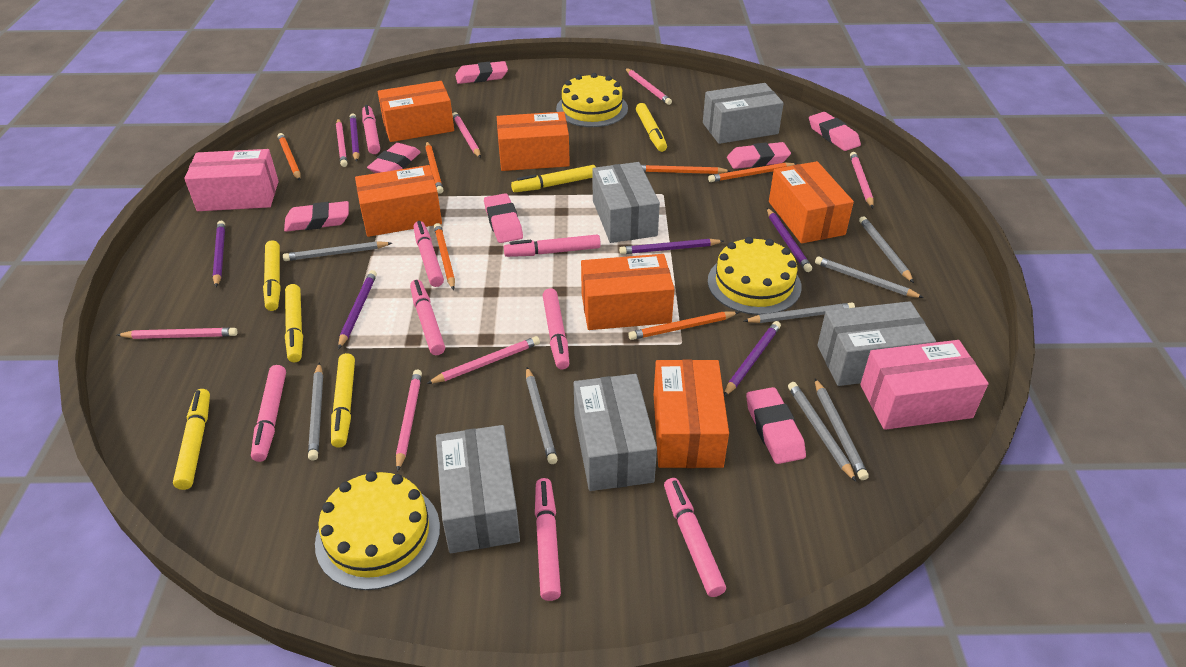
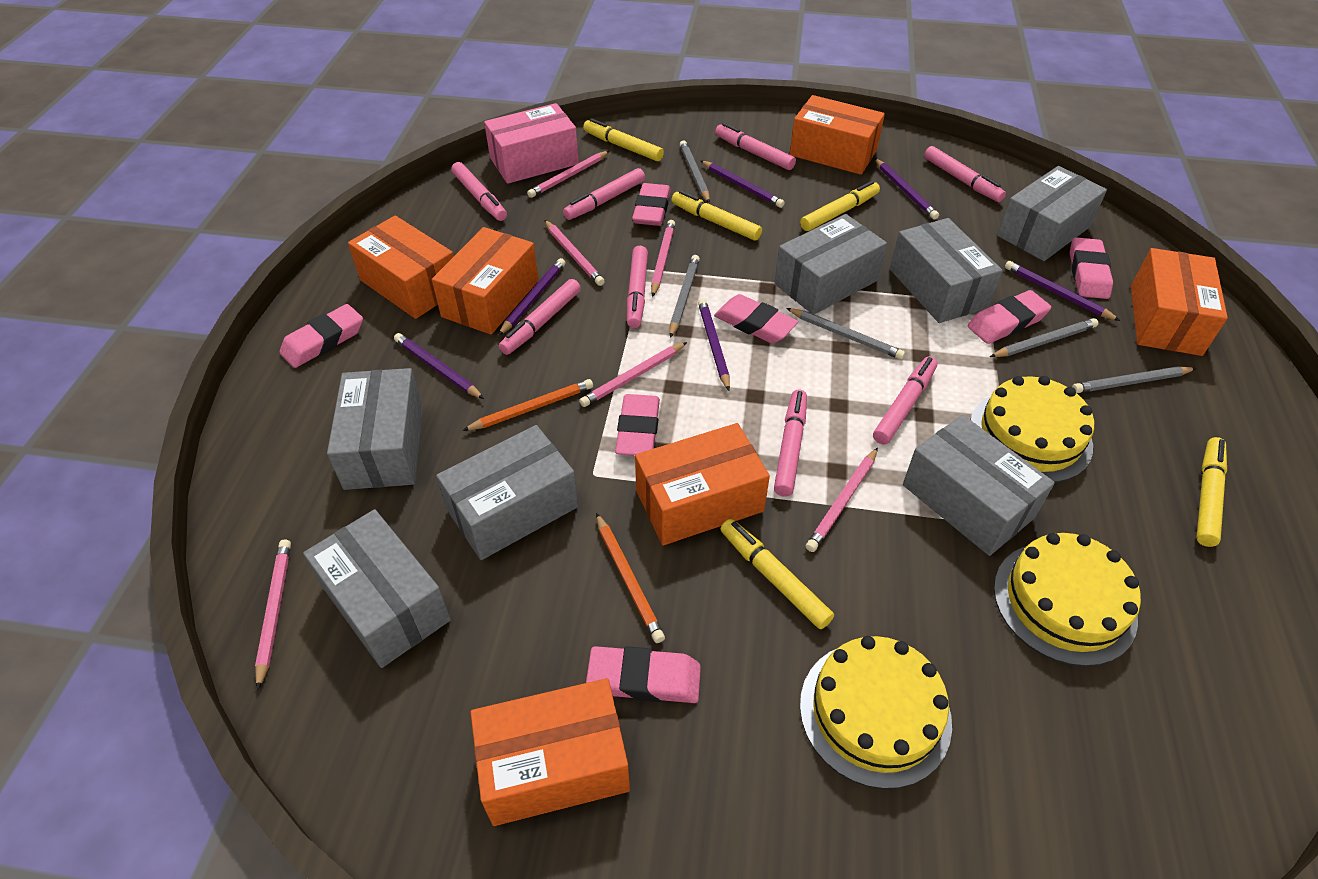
grey box: 5 -> 7
grey pencil: 8 -> 5
orange pencil: 6 -> 2
pink box: 2 -> 1
pink pencil: 7 -> 6
yellow marker: 6 -> 5

